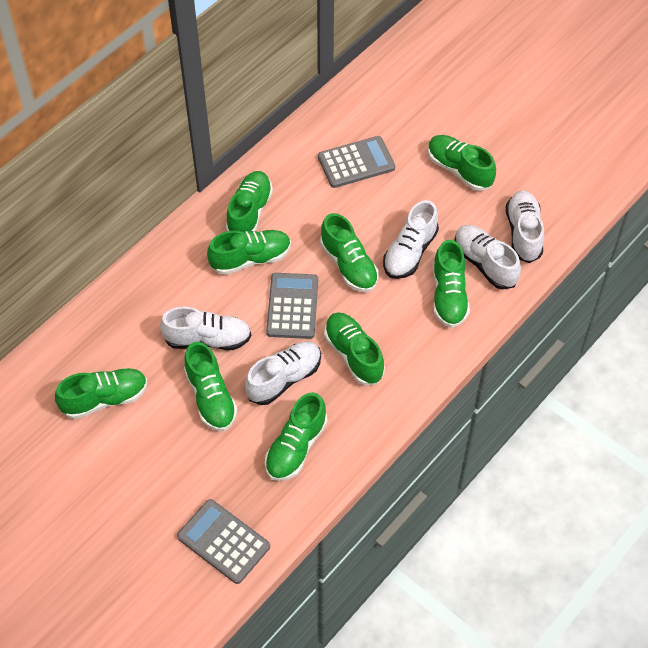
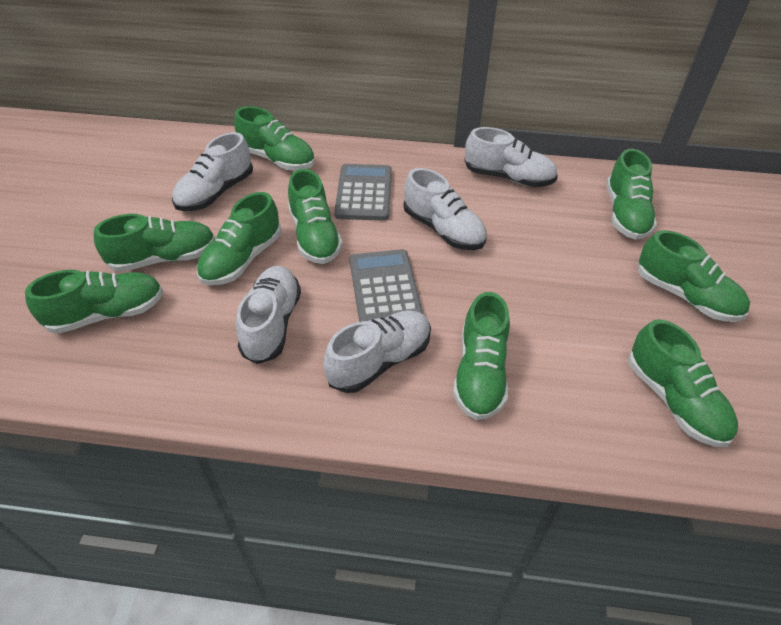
grey calculator: 3 -> 2

